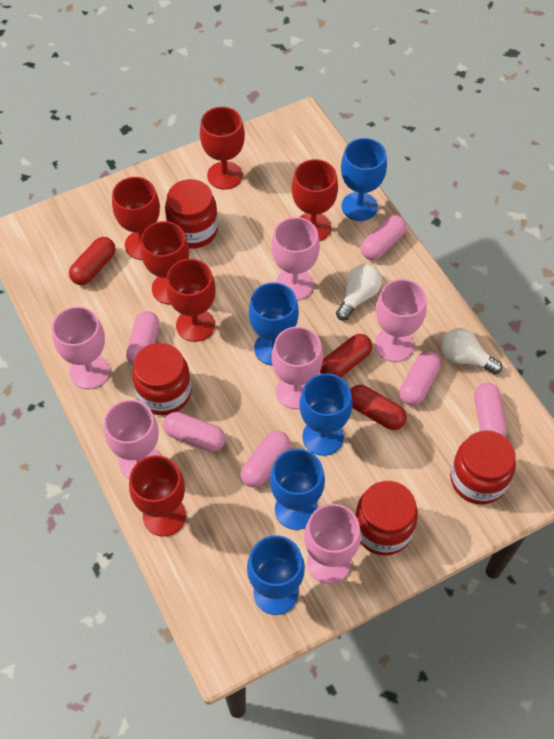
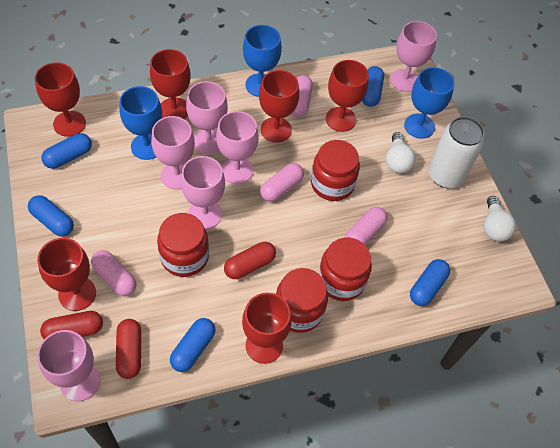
blue capsule: 0 -> 5
blue goblet: 5 -> 3
pink capsule: 6 -> 4
white can: 0 -> 1

